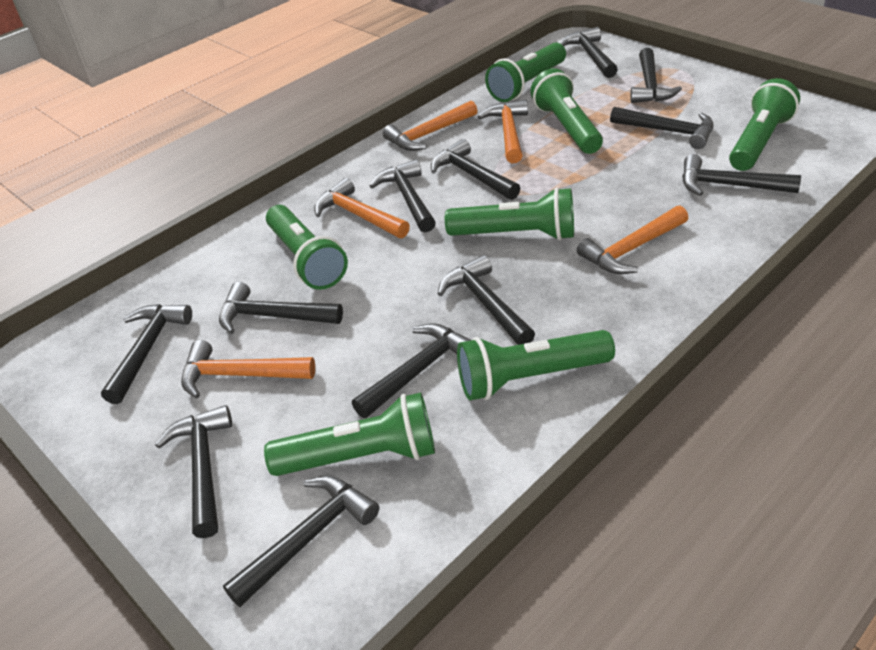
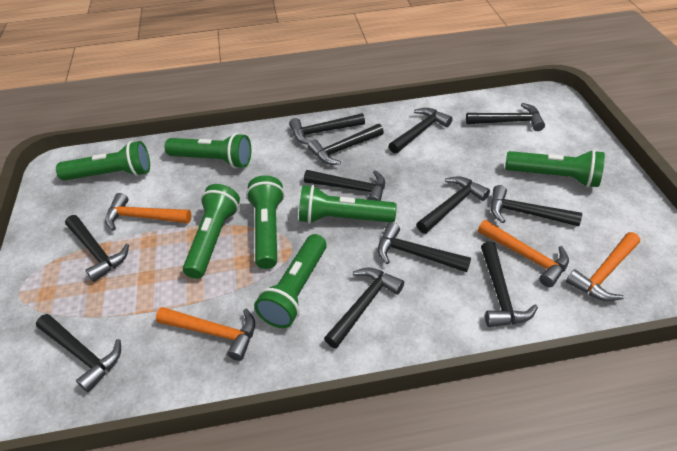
orange hammer: 5 -> 4

